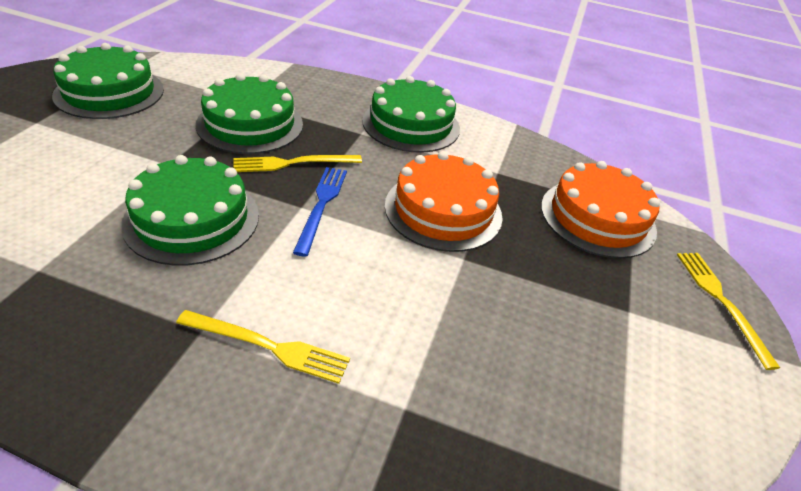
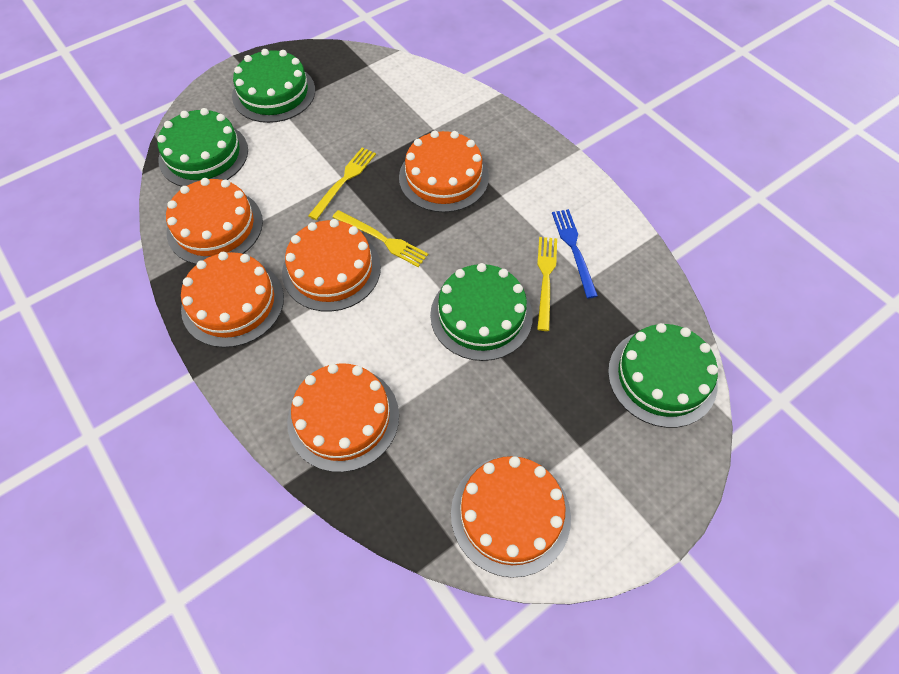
orange cake: 2 -> 6

